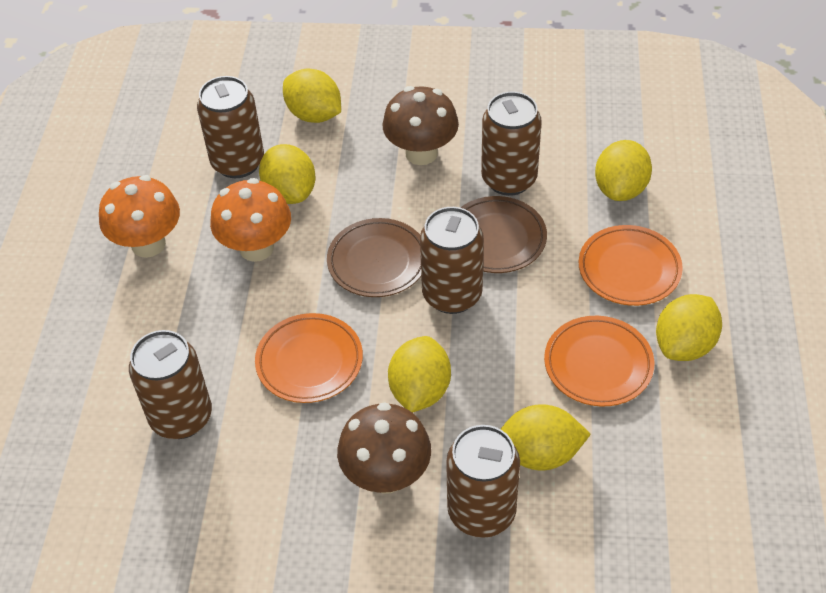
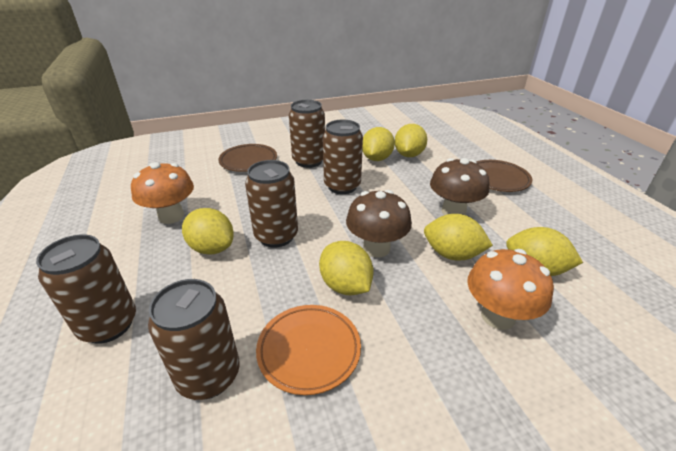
orange plate: 3 -> 1

